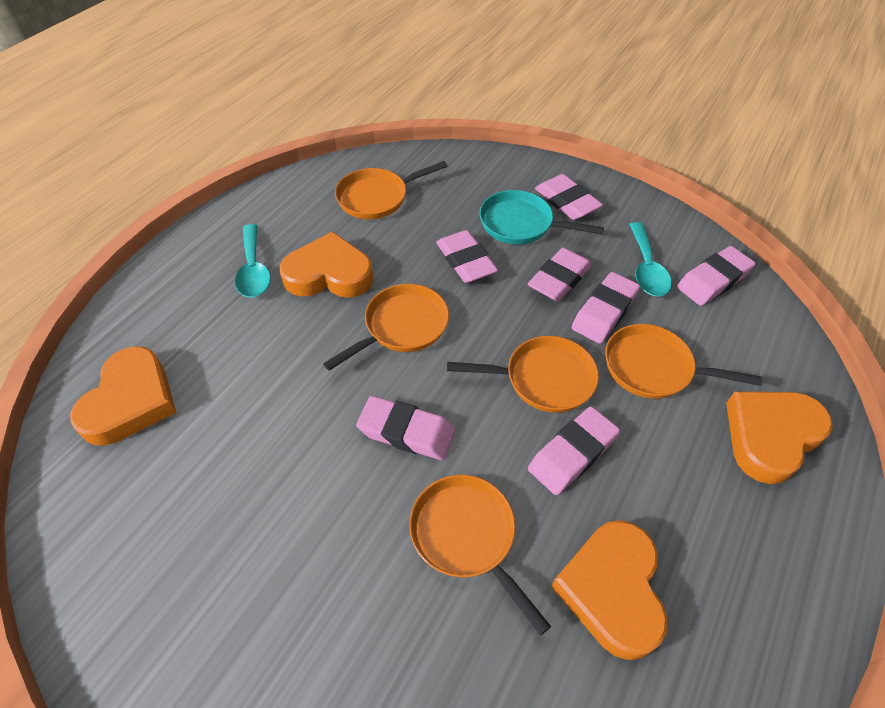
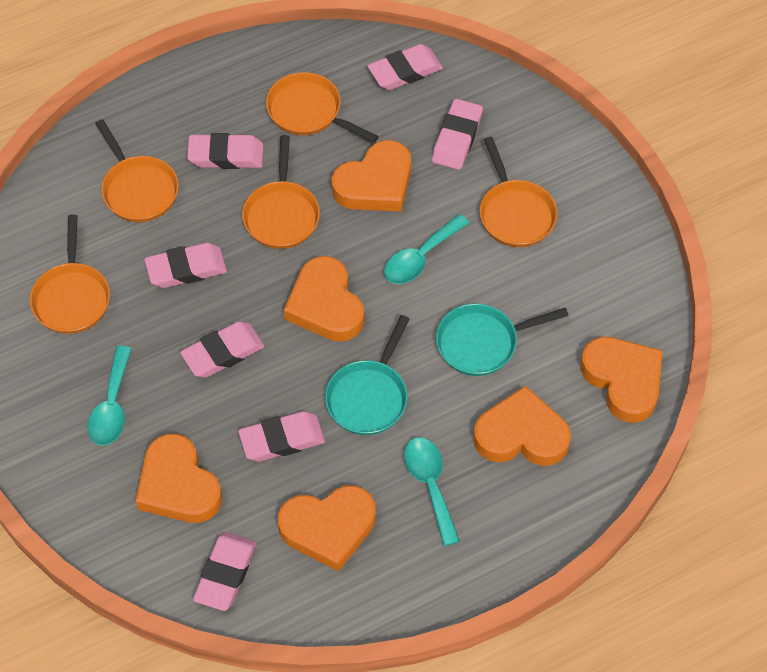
orange heart: 4 -> 6
turquoise pan: 1 -> 2
turquoise spoon: 2 -> 3

